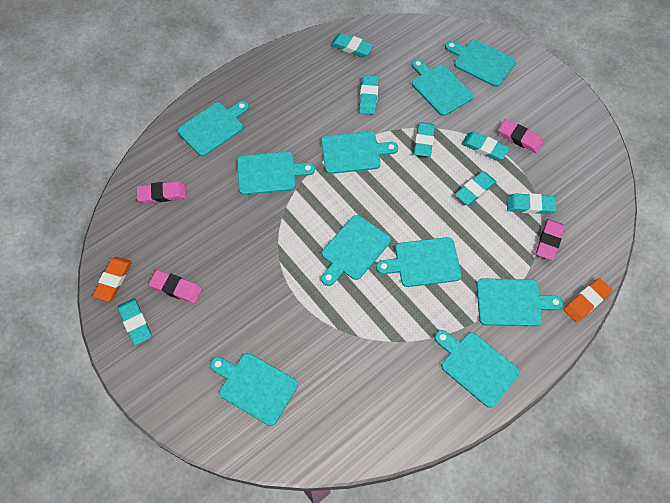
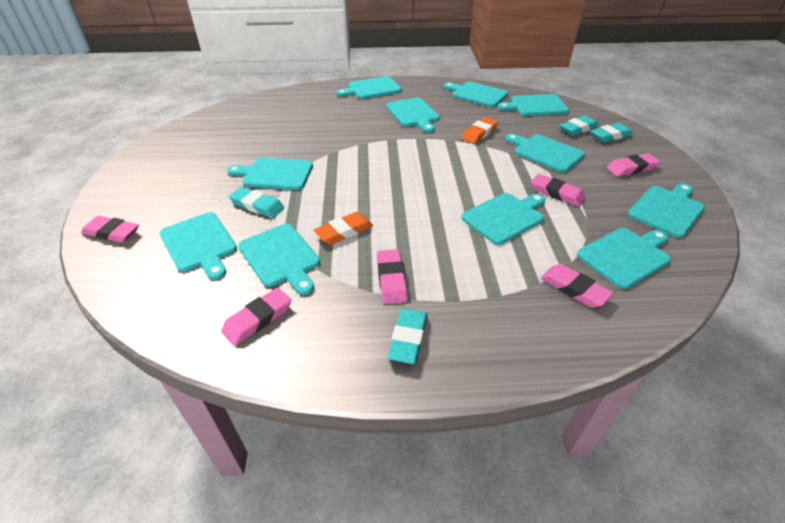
pink eraser: 4 -> 6
turquoise cutting board: 10 -> 11
turquoise eraser: 7 -> 4

